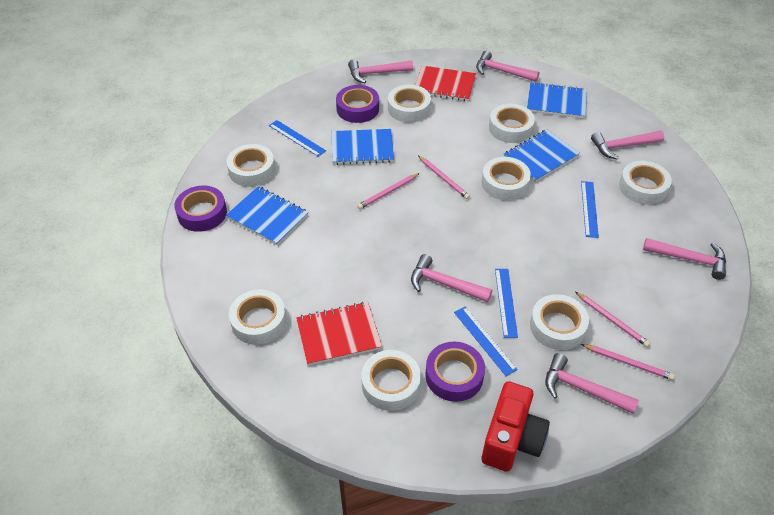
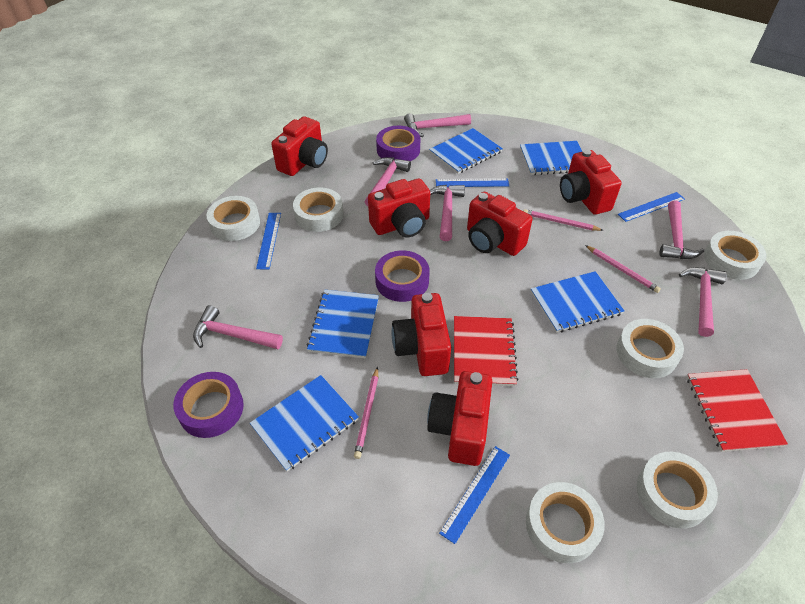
blue notebook: 4 -> 5
pink pencil: 4 -> 3
red camera: 1 -> 6
white tape: 8 -> 6

